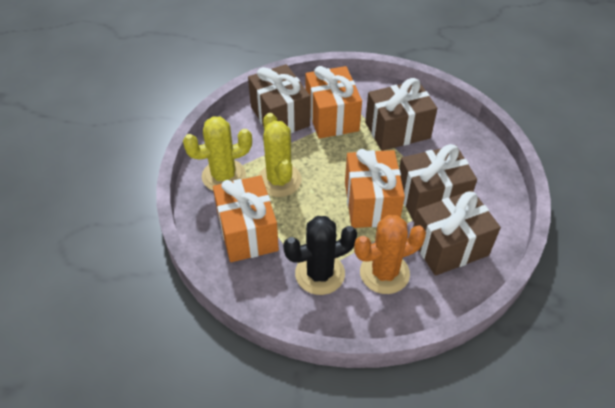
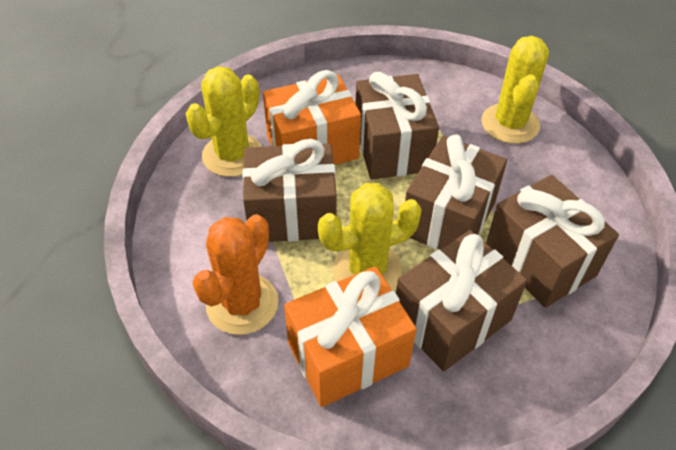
black cactus: 1 -> 0
brown gift: 4 -> 5
orange gift: 3 -> 2
yellow cactus: 2 -> 3

